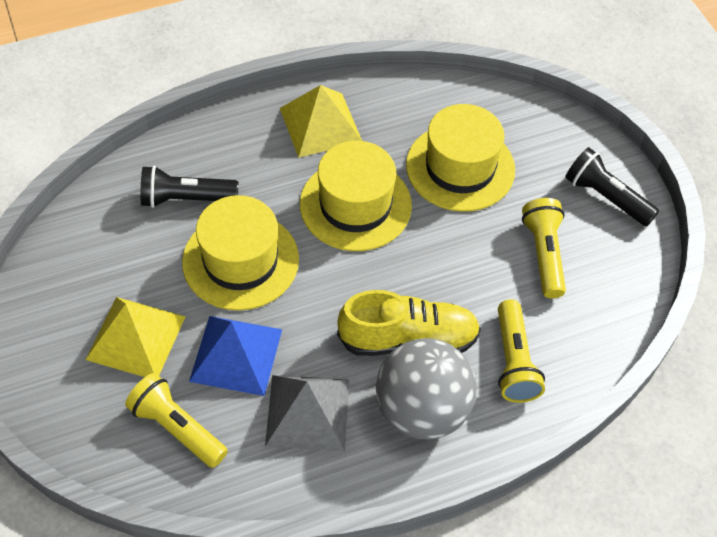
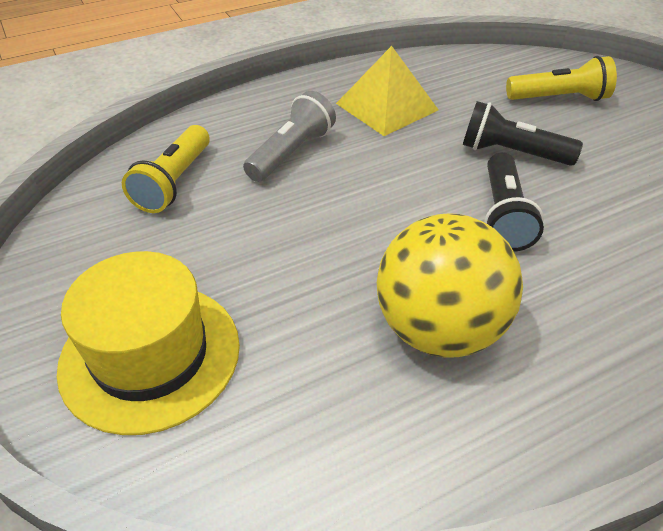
blue pyramid: 1 -> 0
grey ball: 1 -> 0
grey flashlight: 0 -> 1
grey pyramid: 1 -> 0
yellow ball: 0 -> 1
yellow flashlight: 3 -> 2
yellow hat: 3 -> 1
yellow pyramid: 2 -> 1
yellow shoe: 1 -> 0

